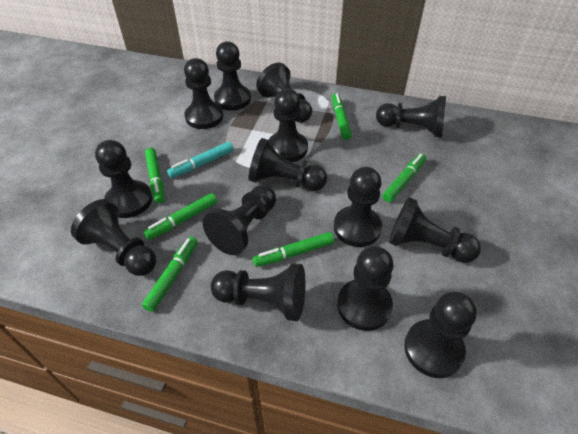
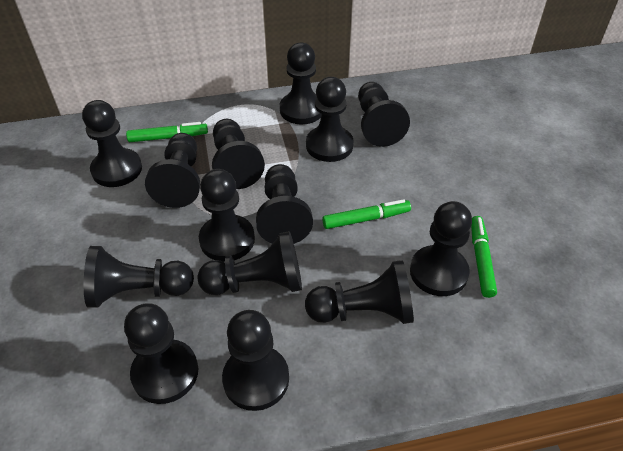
green marker: 6 -> 3
turquoise marker: 1 -> 0

